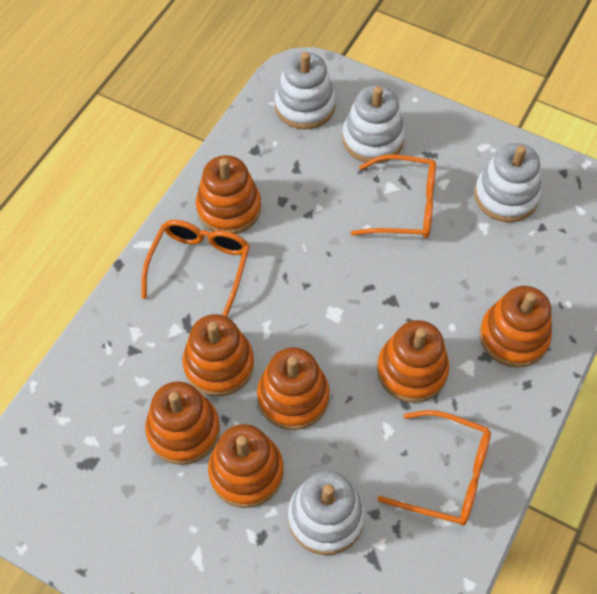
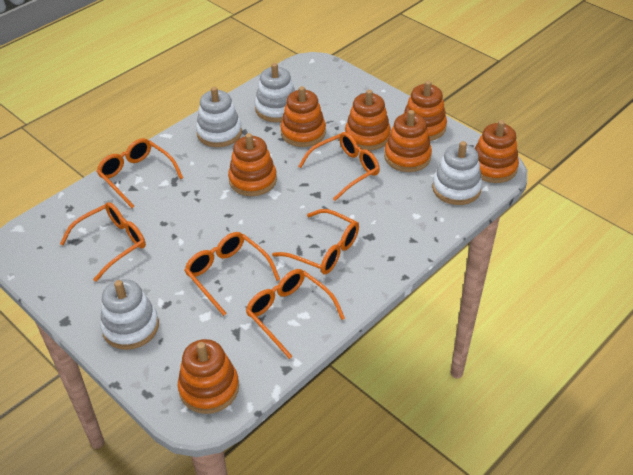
orange glasses: 3 -> 6

